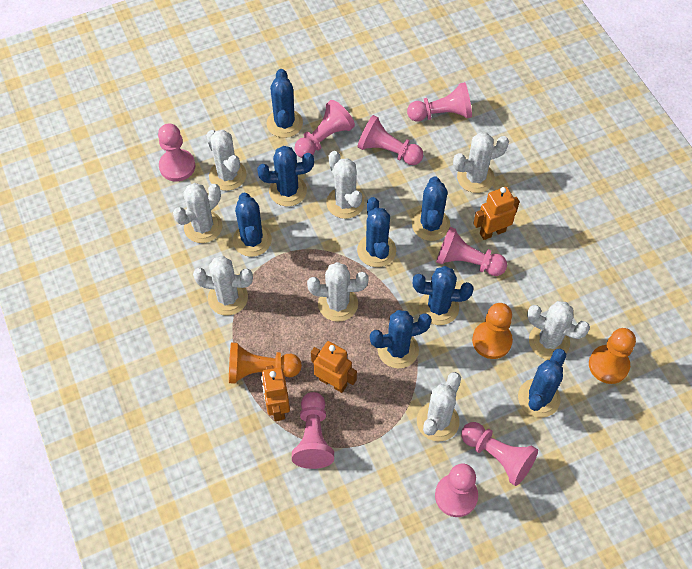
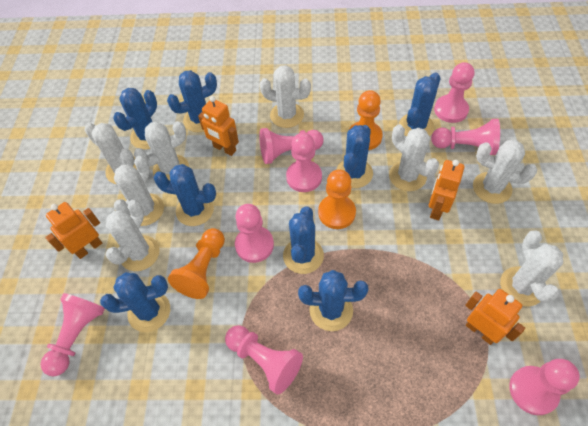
orange robot: 3 -> 4

